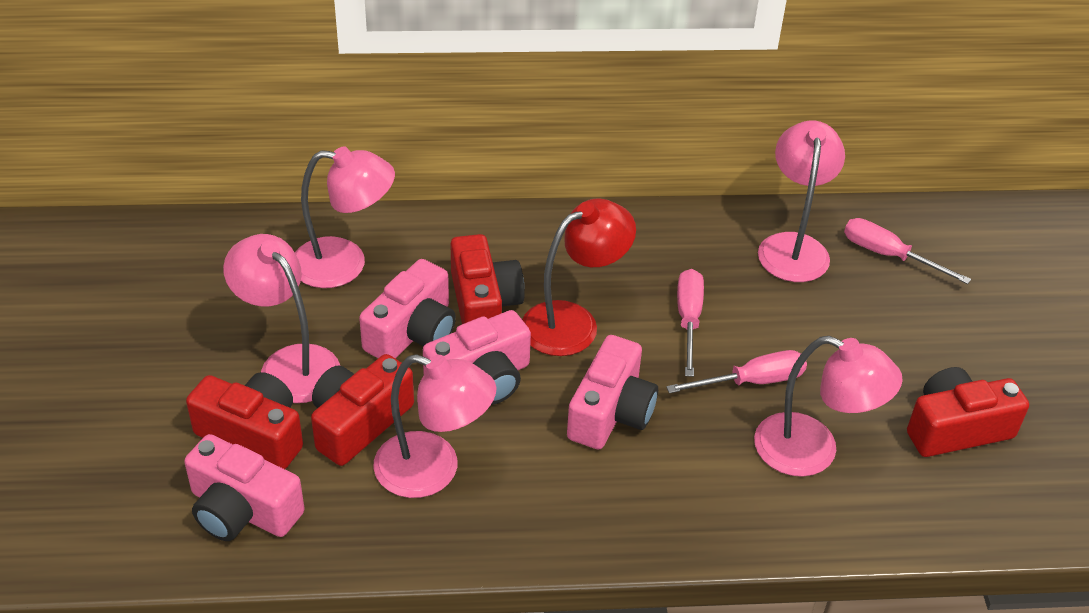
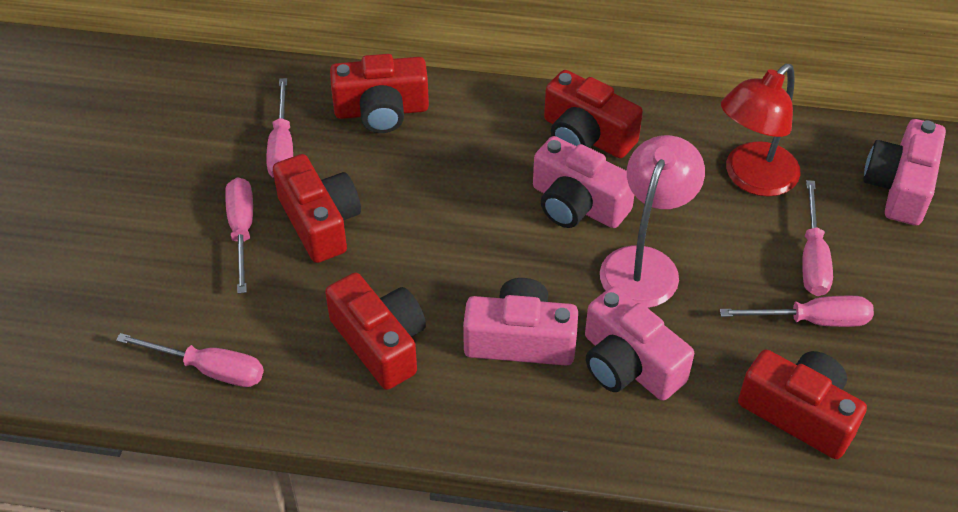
pink lamp: 5 -> 1
pink screwdriver: 3 -> 5
red camera: 4 -> 5

